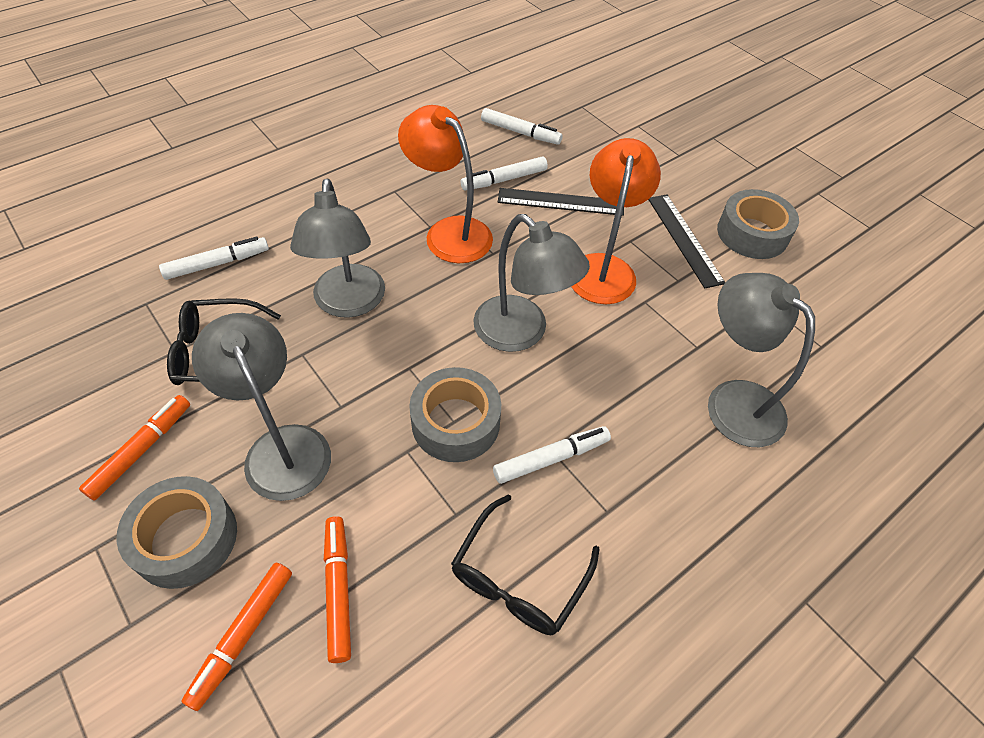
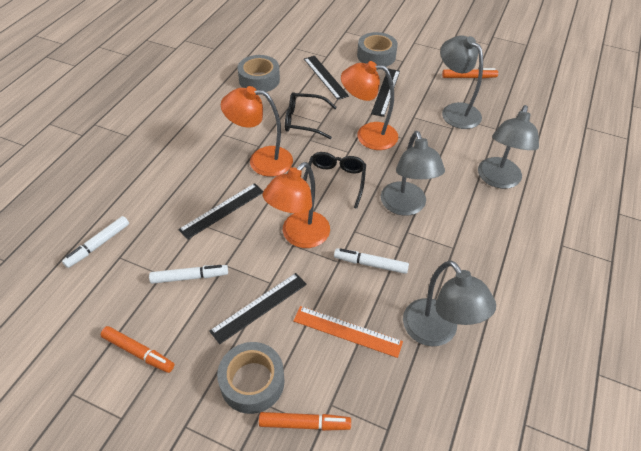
black ruler: 2 -> 4
orange lamp: 2 -> 3
orange ruler: 0 -> 1
white marker: 4 -> 3

